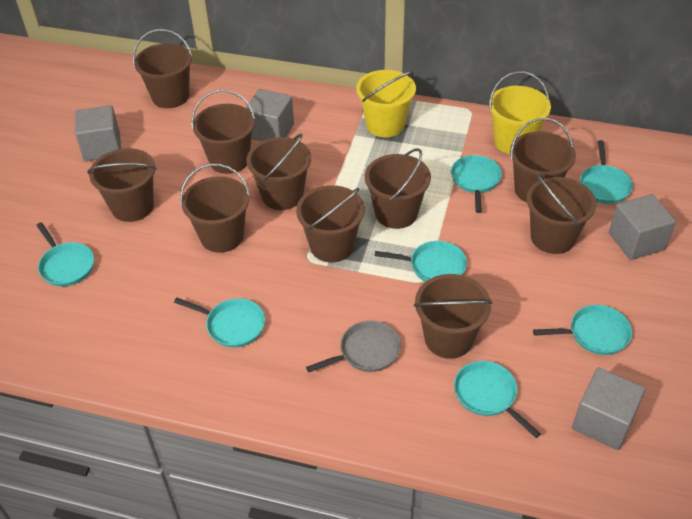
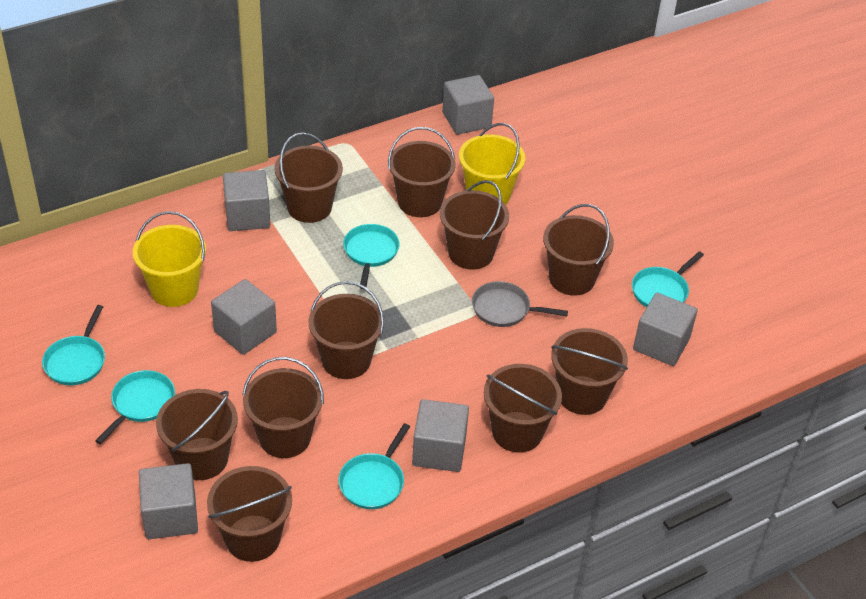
grey cube: 4 -> 6
turquoise pan: 7 -> 5

